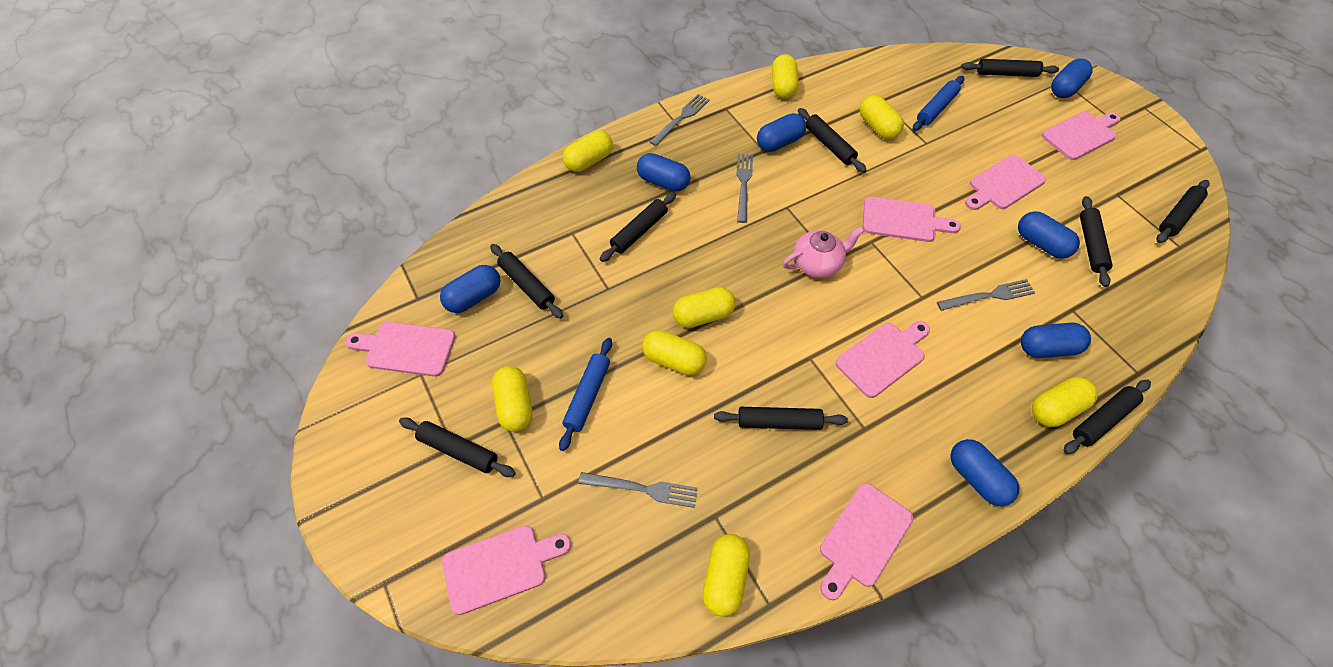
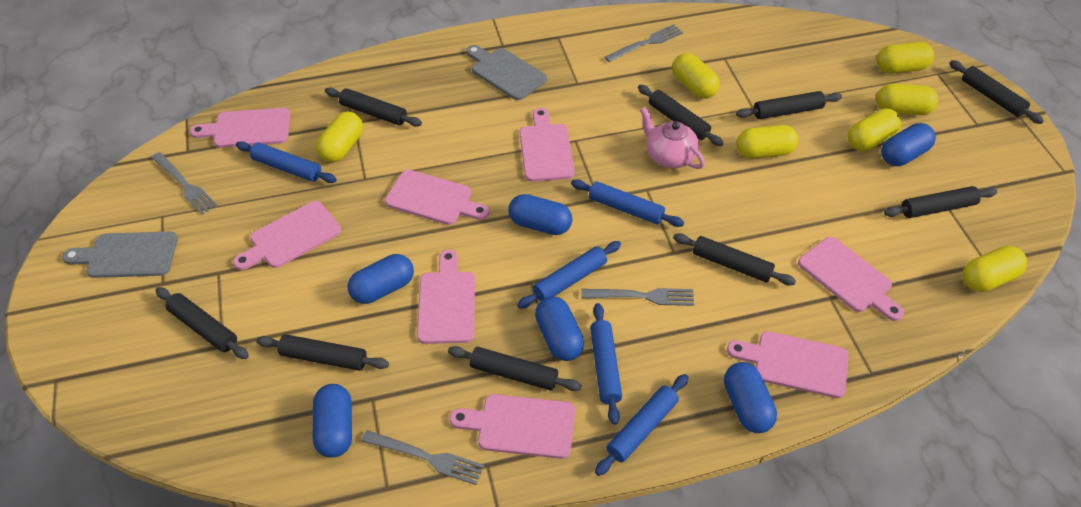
blue capsule: 7 -> 6
blue rolling pin: 2 -> 5
grey cutting board: 0 -> 2
pink cutting board: 7 -> 8
yellow capsule: 8 -> 7

